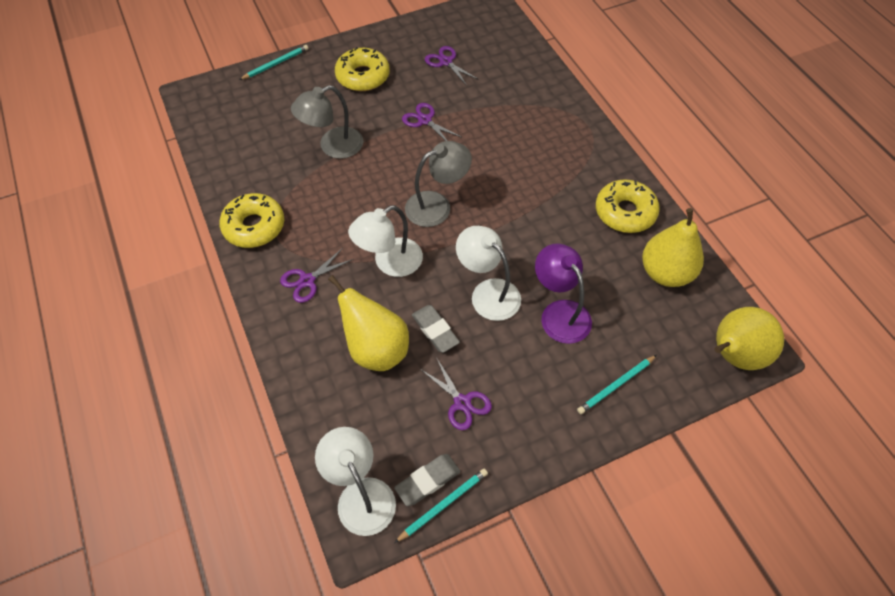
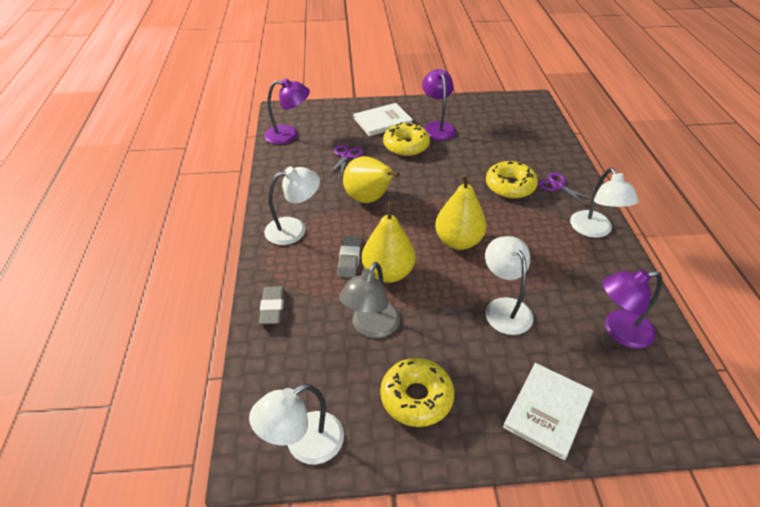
grey lamp: 2 -> 1
purple lamp: 1 -> 3
purple scissors: 4 -> 2
turquoise pencil: 3 -> 0
white book: 0 -> 2
white lamp: 3 -> 4

